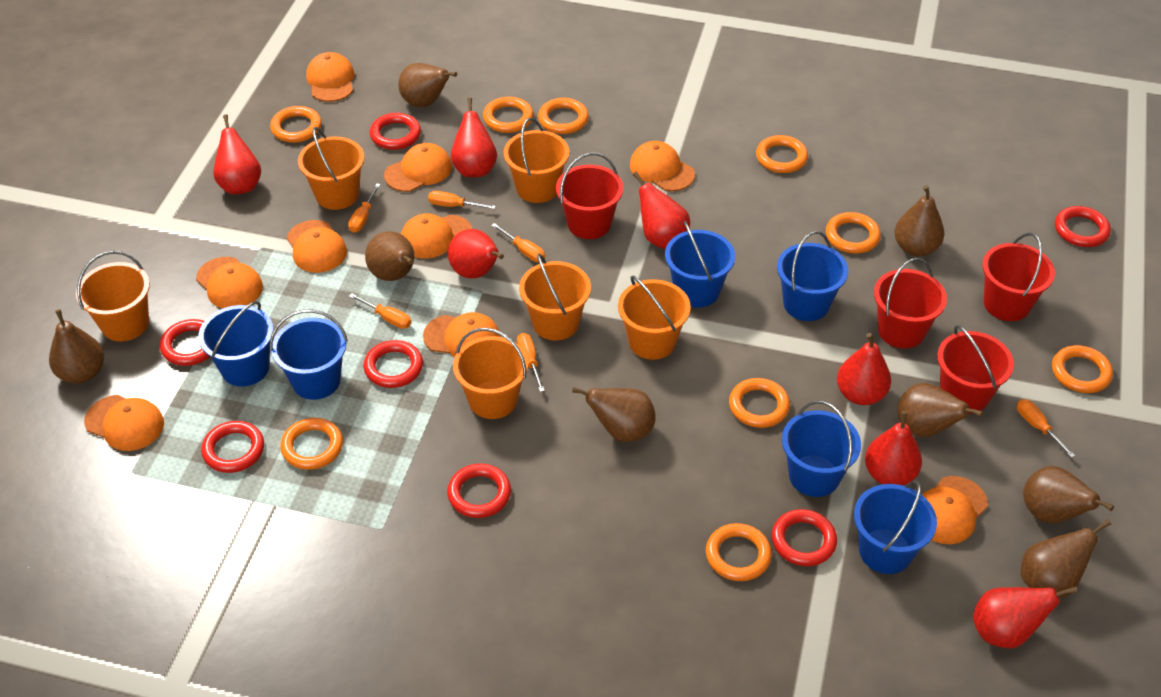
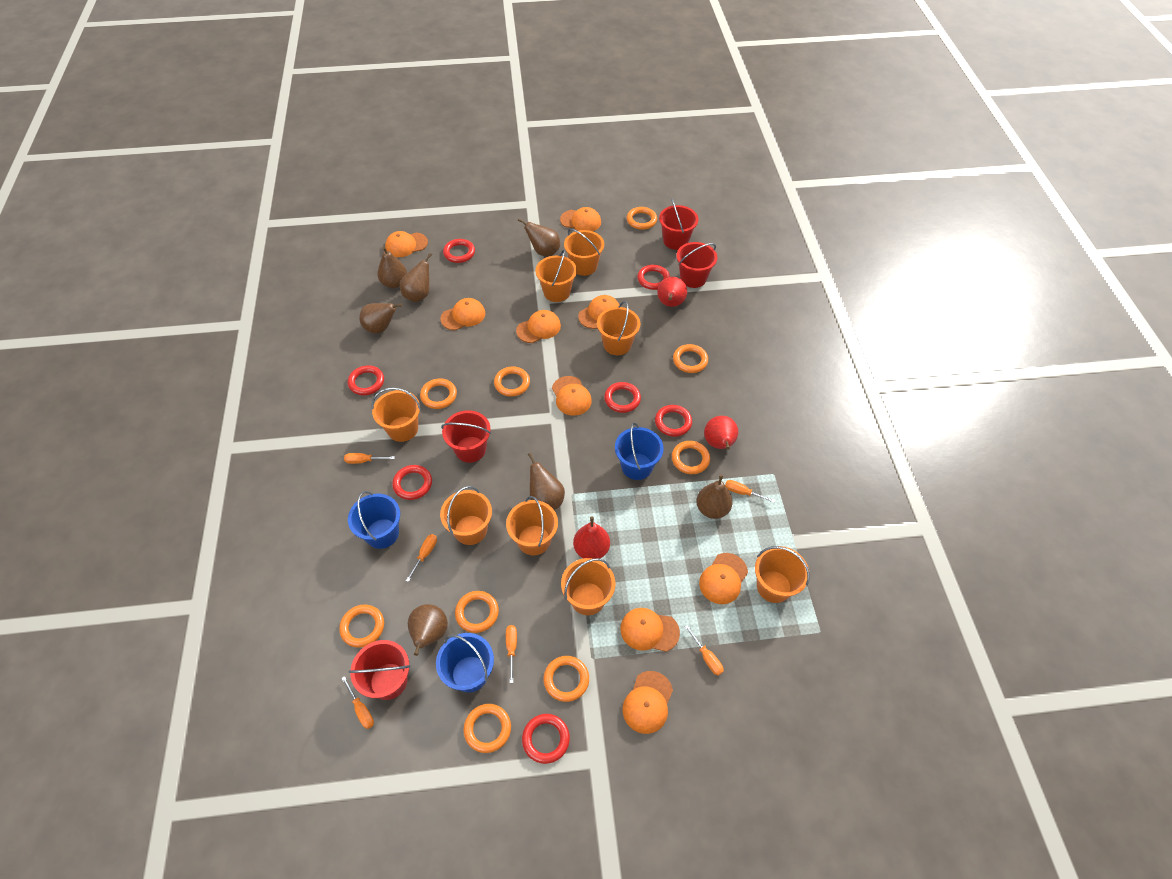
blue bucket: 6 -> 3
brown pear: 8 -> 7
orange bucket: 6 -> 8
red pear: 7 -> 3

